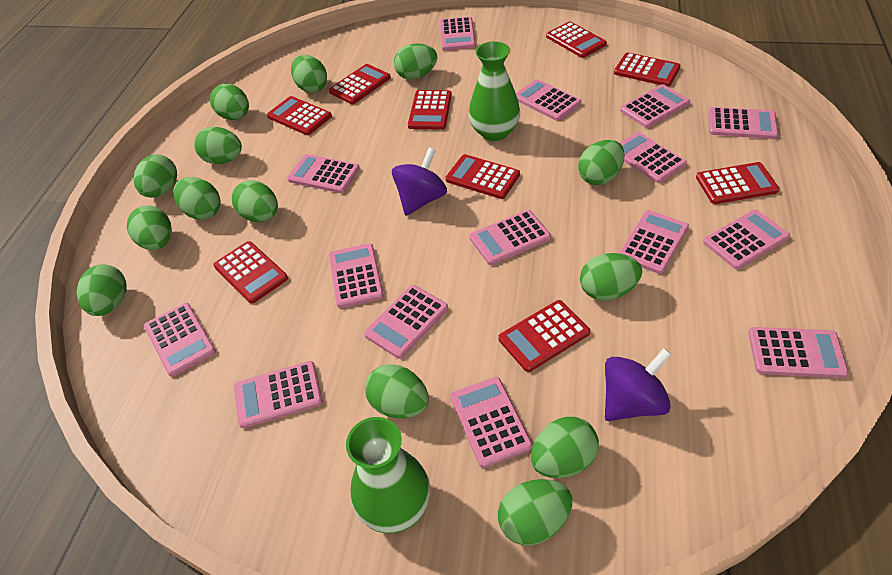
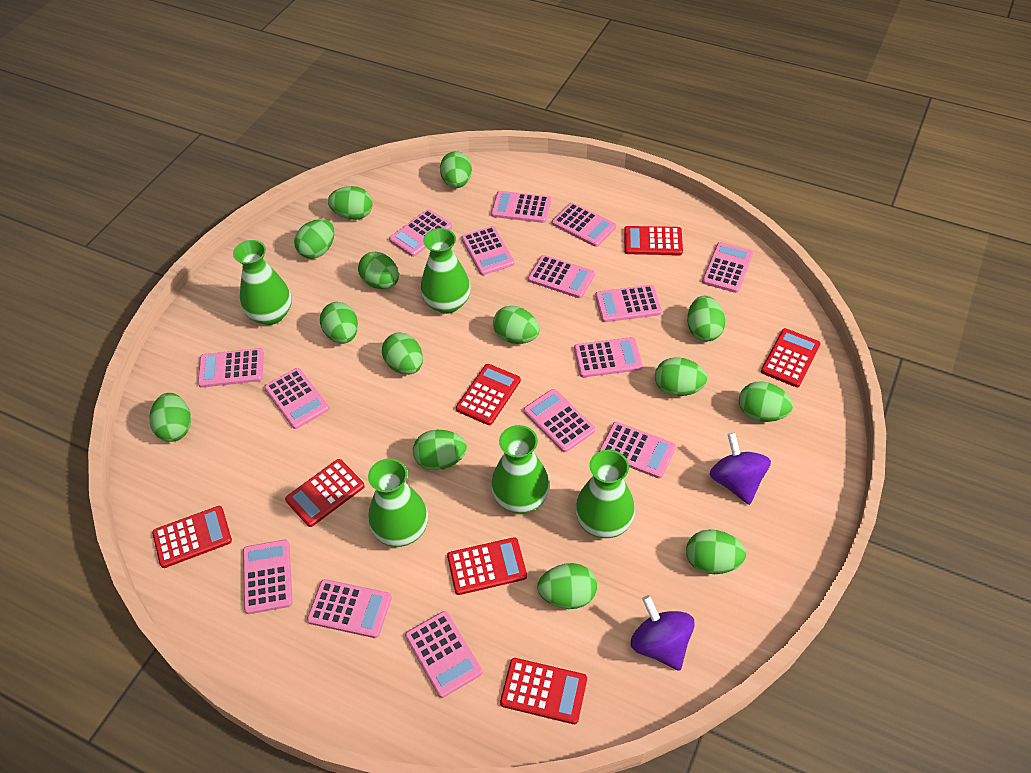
green vase: 2 -> 5
red calculator: 9 -> 7

